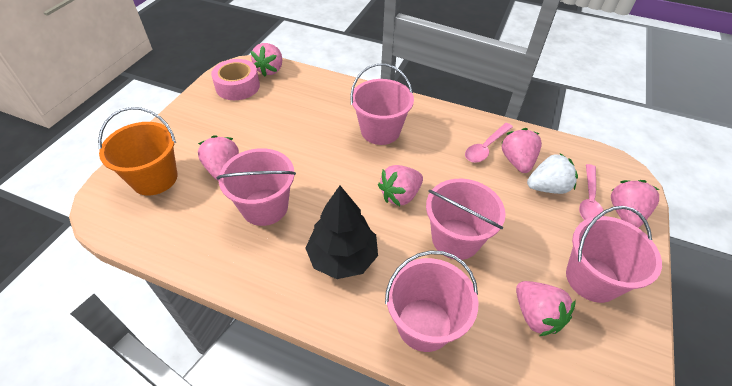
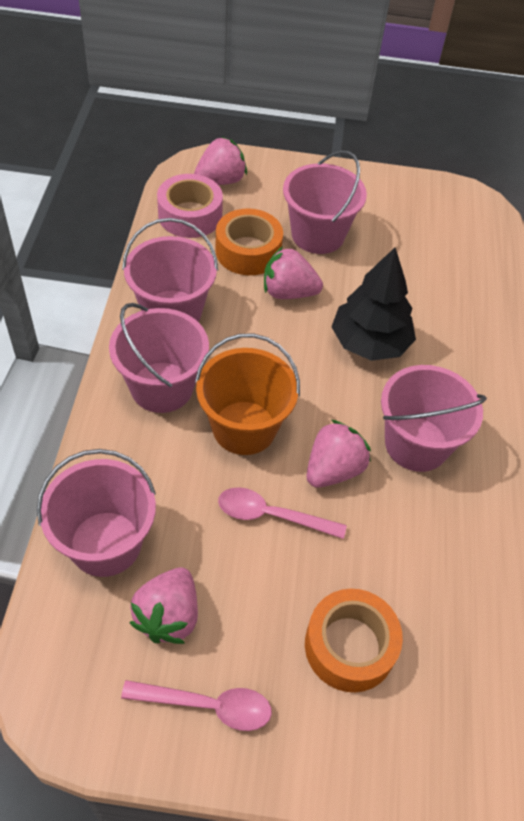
orange tape: 0 -> 2
pink strawberry: 6 -> 4
white strawberry: 1 -> 0

